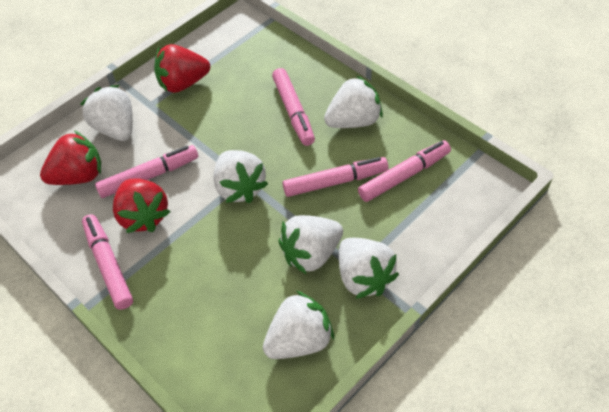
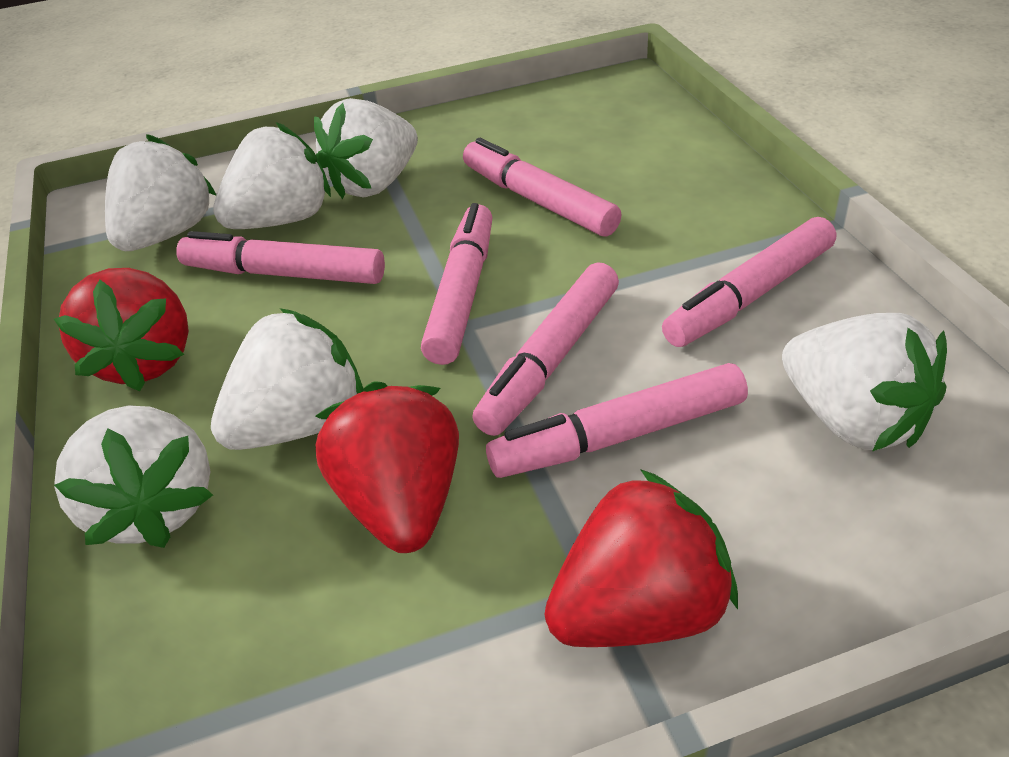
pink marker: 5 -> 6

